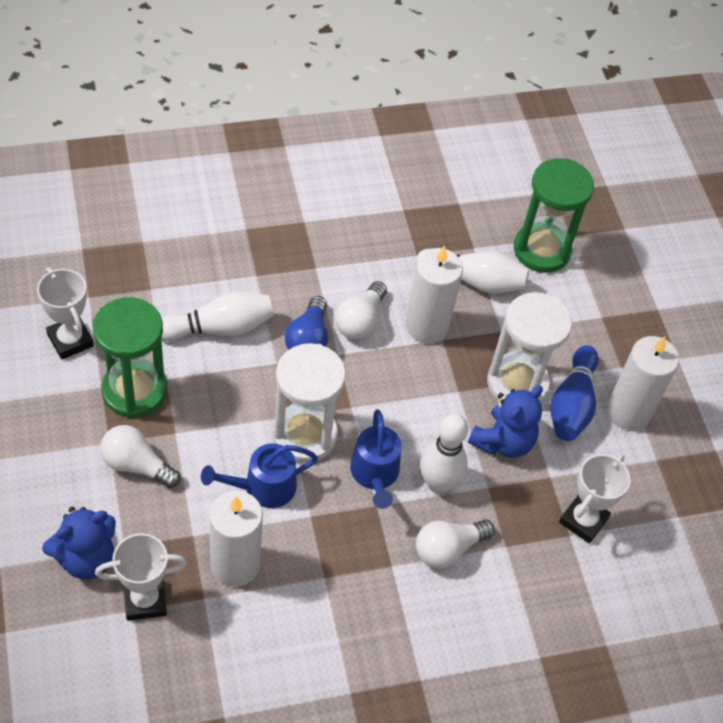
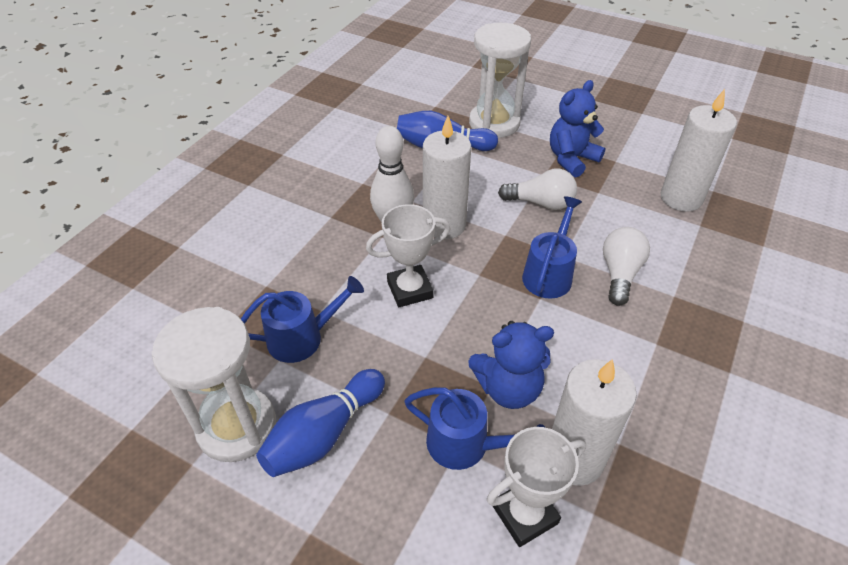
blue bowling pin: 1 -> 2
blue light bulb: 1 -> 0
blue watering can: 2 -> 3
green hourglass: 2 -> 0
white bowling pin: 3 -> 1
white light bulb: 3 -> 2
white trophy: 3 -> 2

